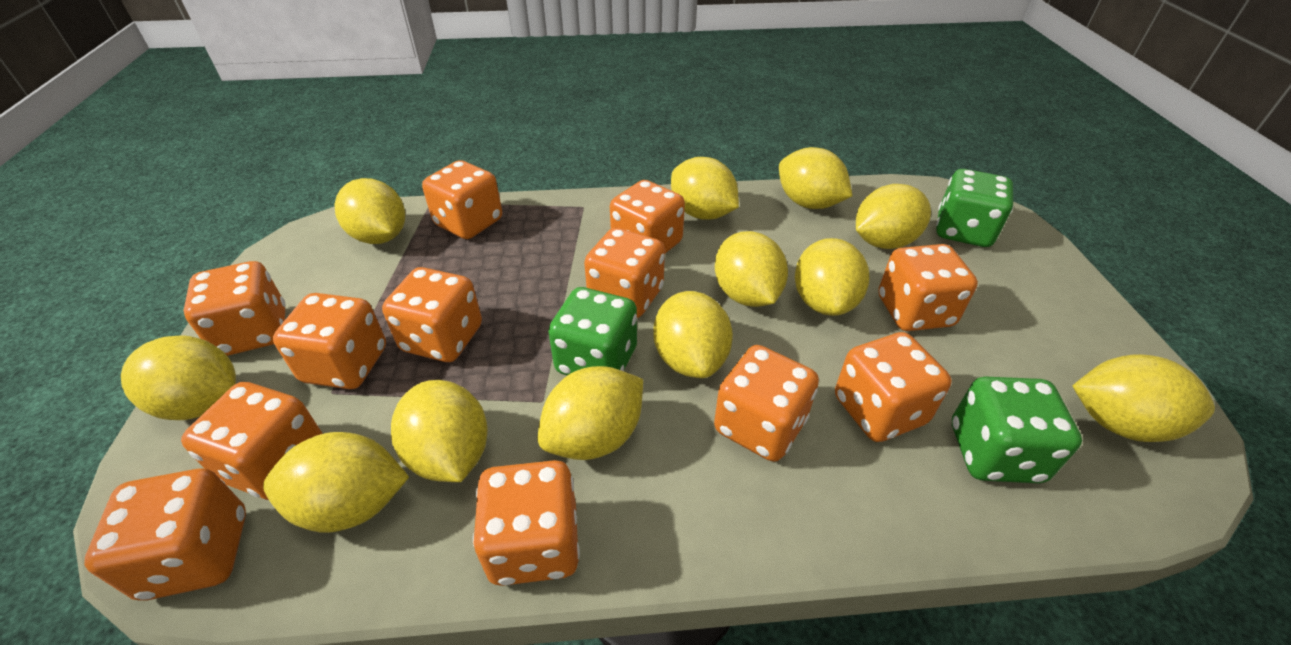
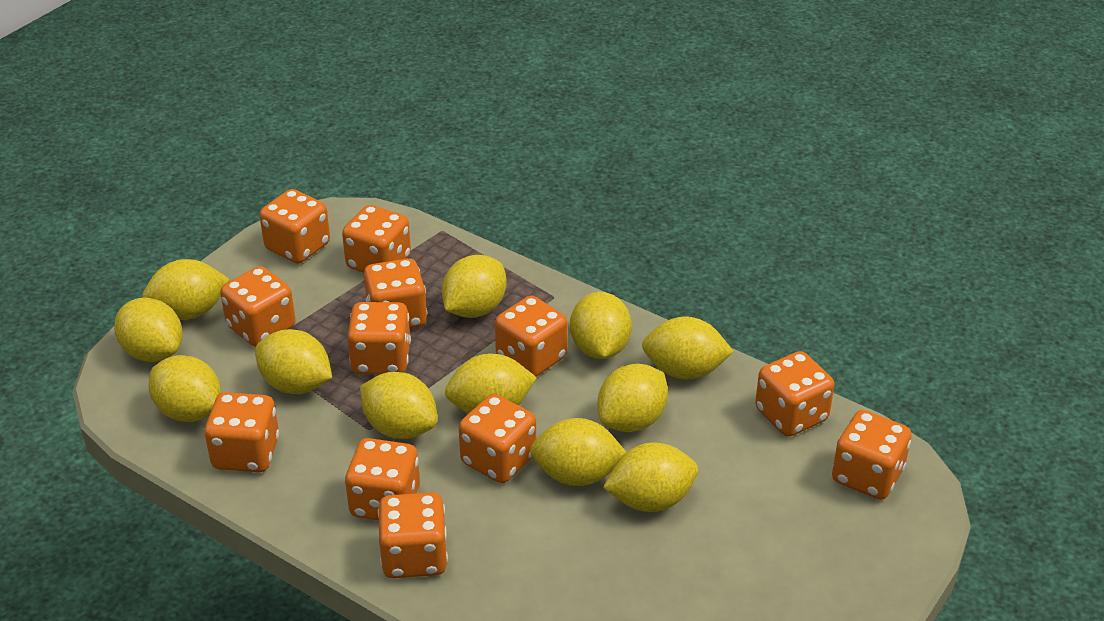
green dice: 3 -> 0

